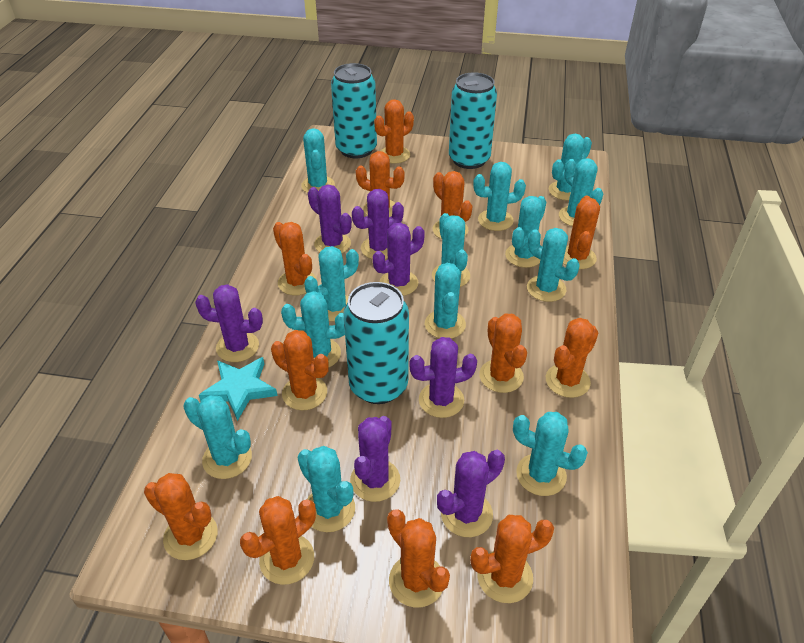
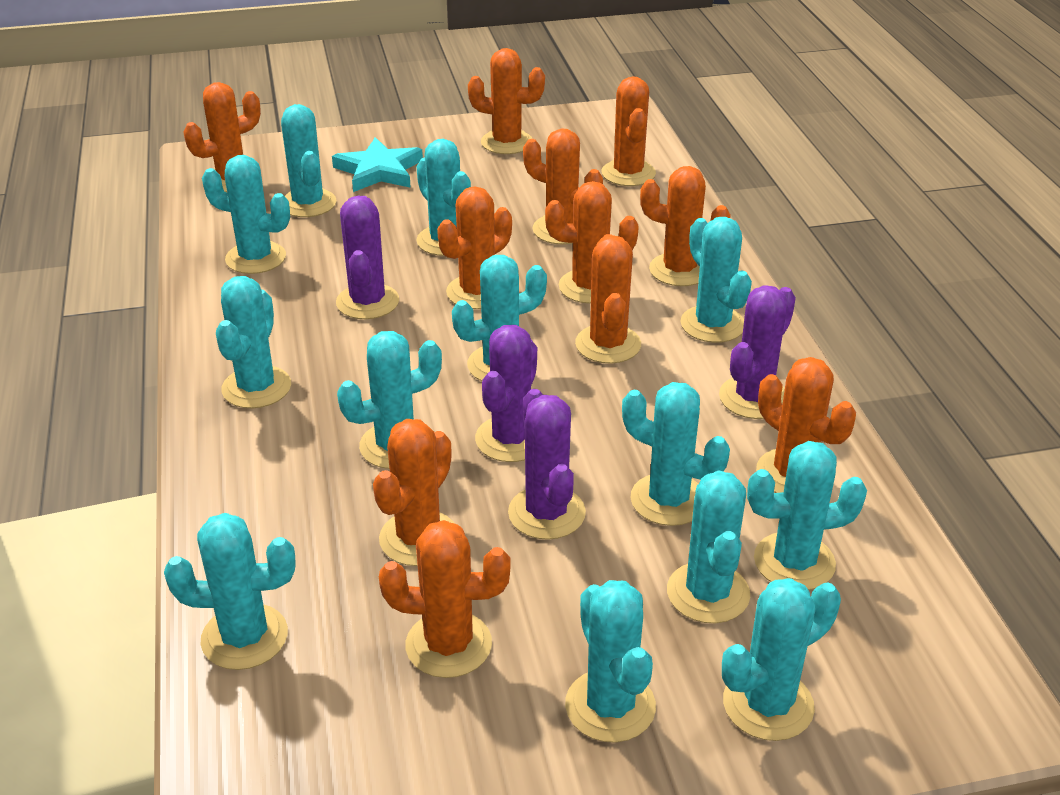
orange cactus: 12 -> 11
purple cactus: 7 -> 4
turquoise can: 3 -> 0

